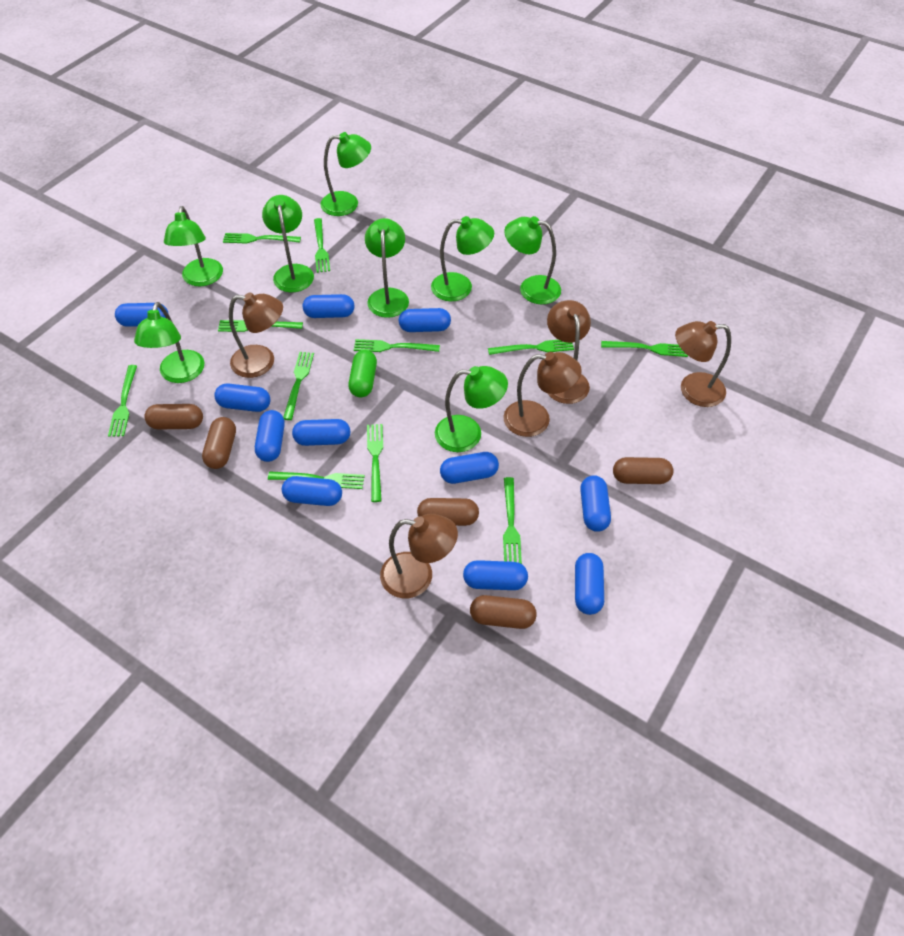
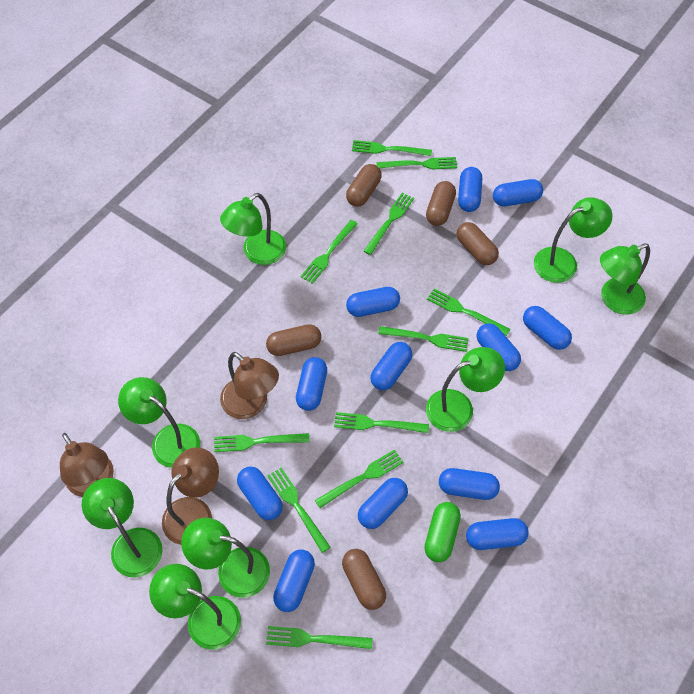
blue capsule: 11 -> 12
brown lamp: 5 -> 3

